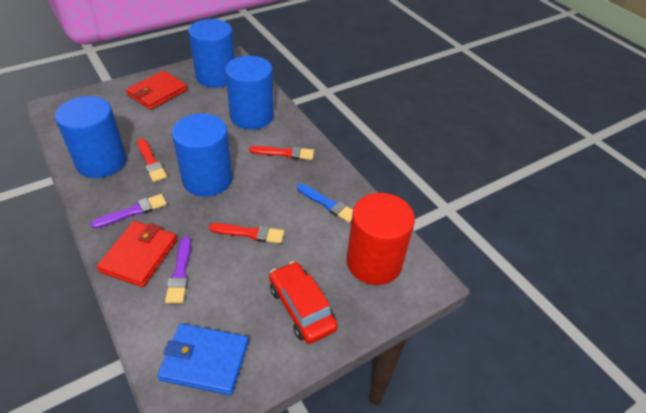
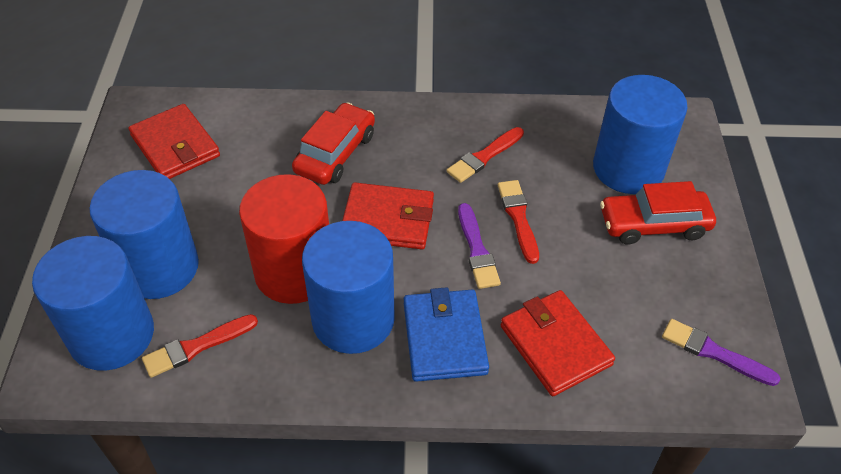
blue brush: 1 -> 0
red car: 1 -> 2
red wallet: 2 -> 3

